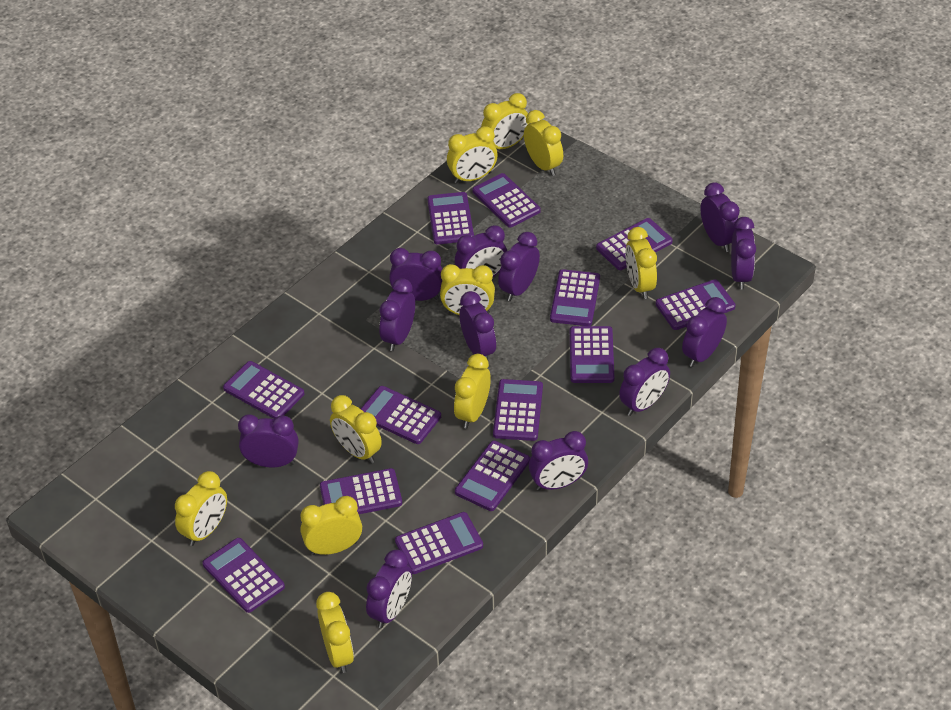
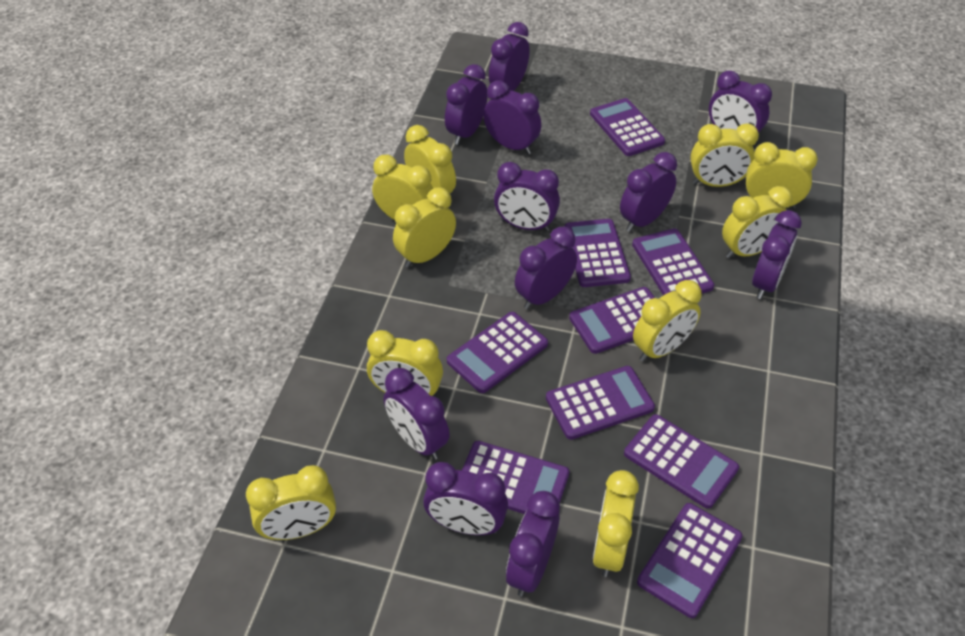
purple calculator: 13 -> 9
purple clock: 12 -> 11

